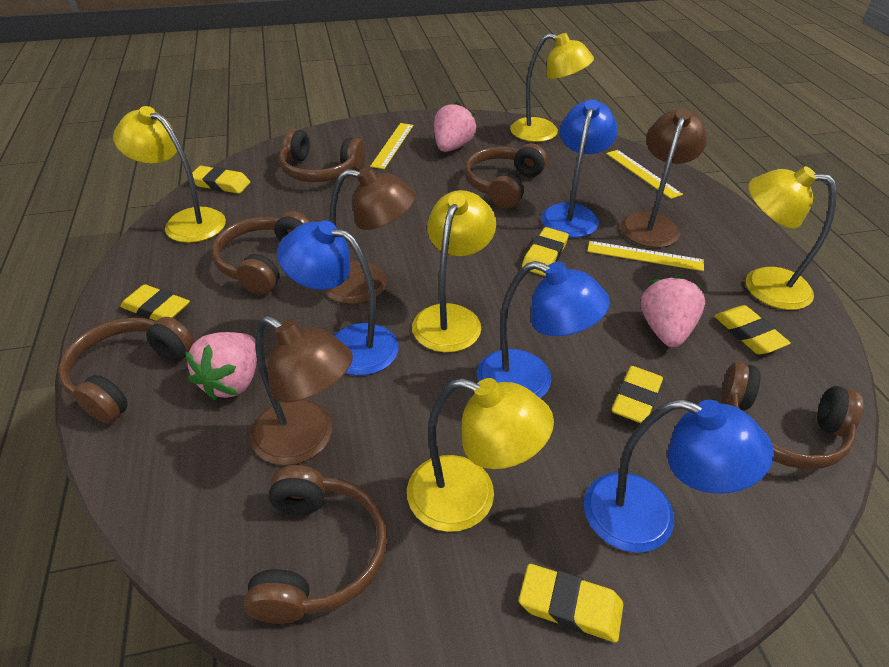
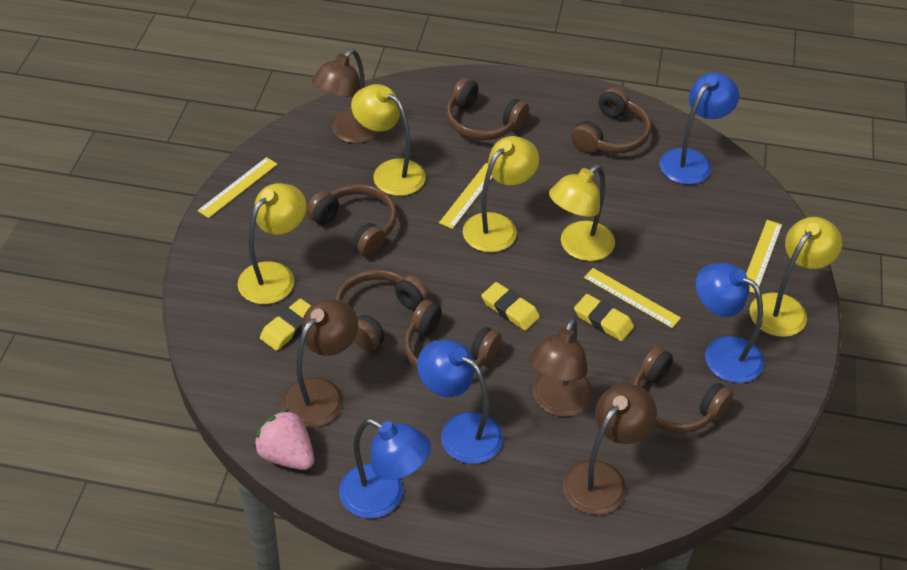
brown lamp: 3 -> 4
pink strawberry: 3 -> 1
yellow eraser: 6 -> 3
yellow ruler: 3 -> 4

